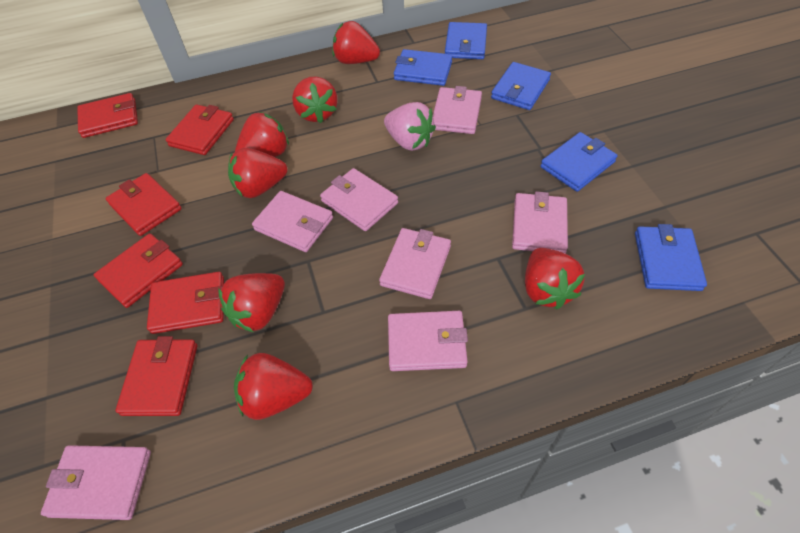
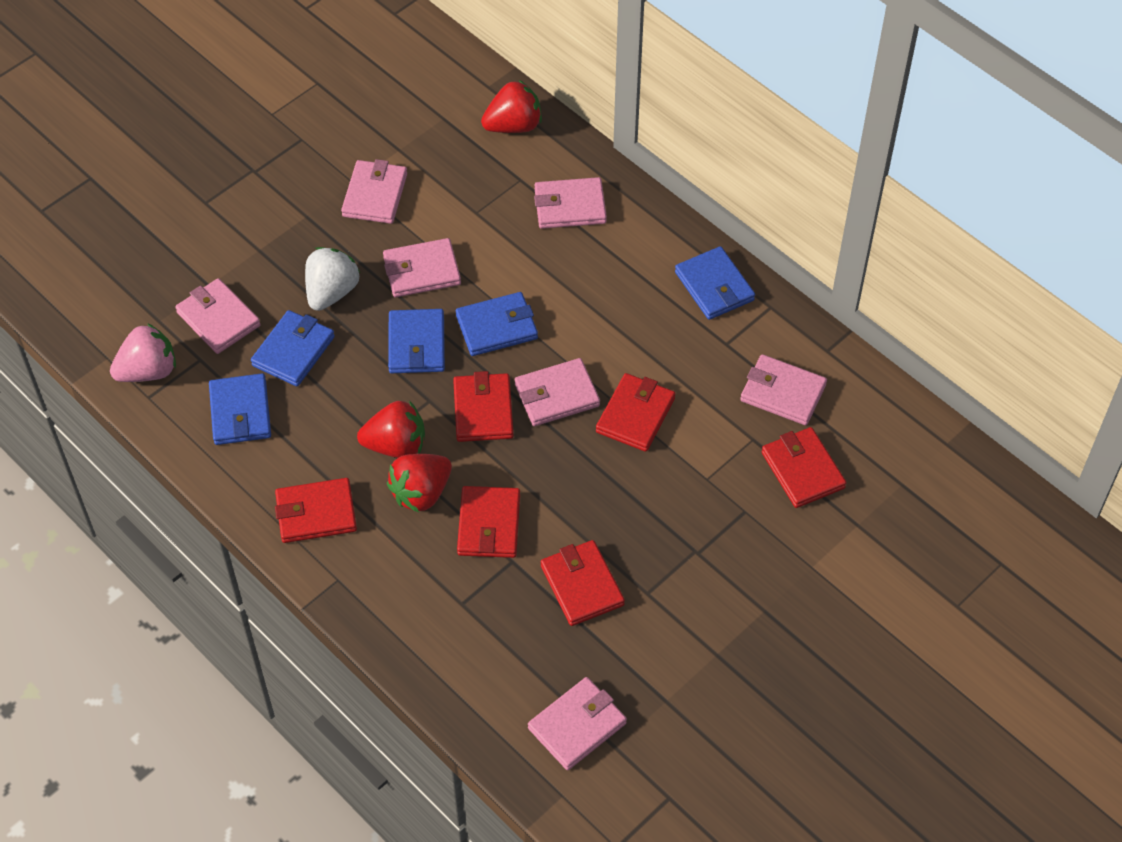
red strawberry: 7 -> 3
white strawberry: 0 -> 1

